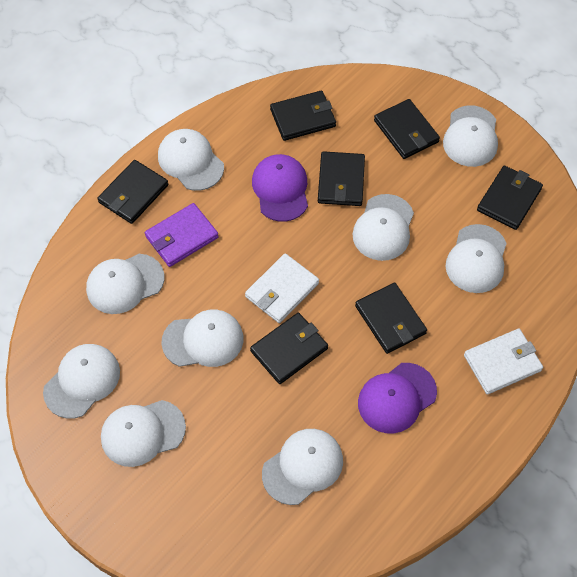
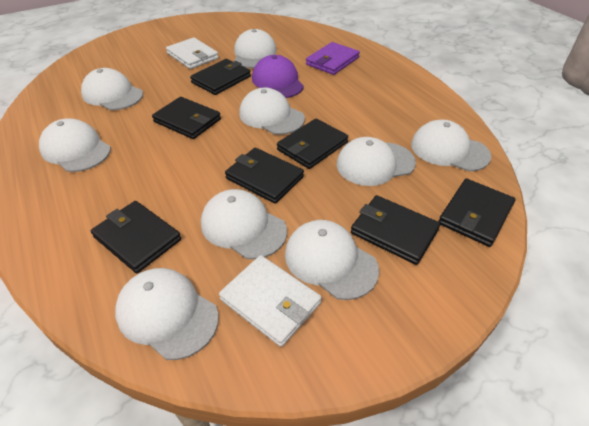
purple cap: 2 -> 1

